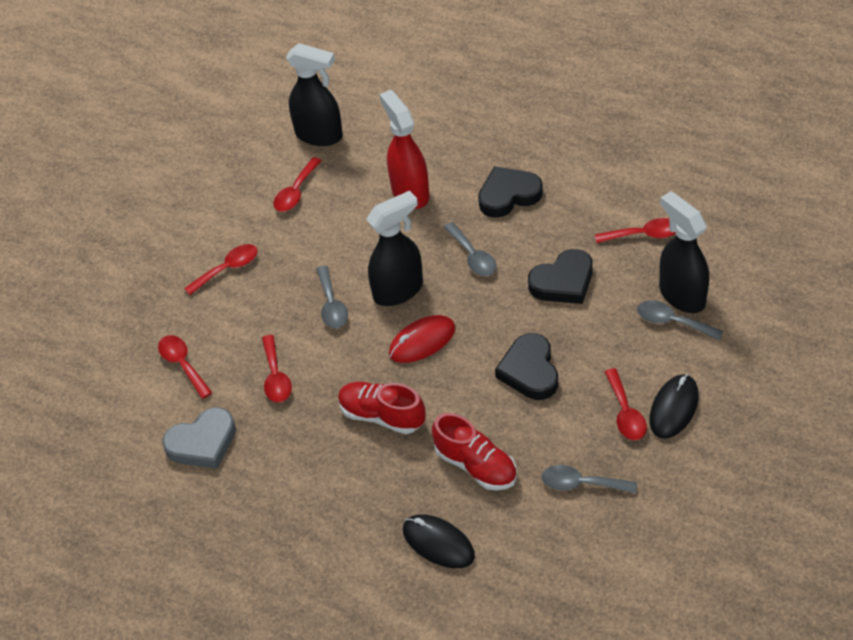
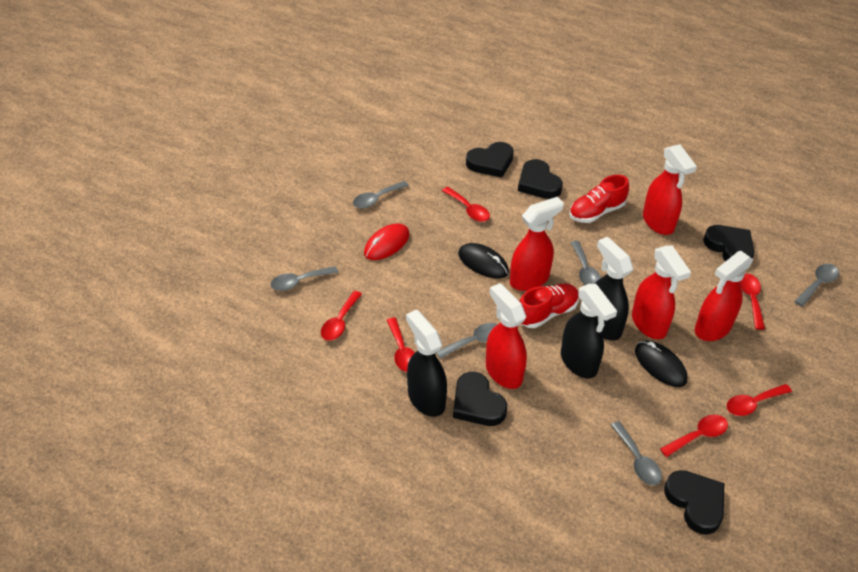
black heart: 3 -> 5
grey heart: 1 -> 0
grey spoon: 4 -> 6
red spray bottle: 1 -> 5

